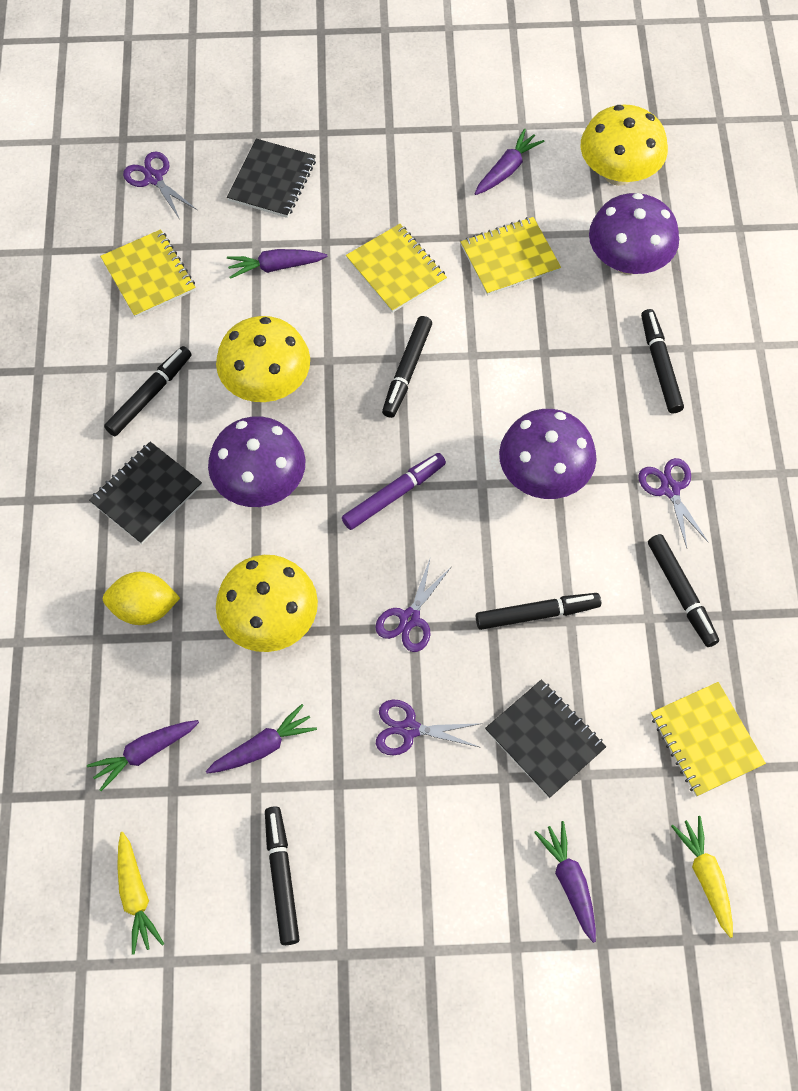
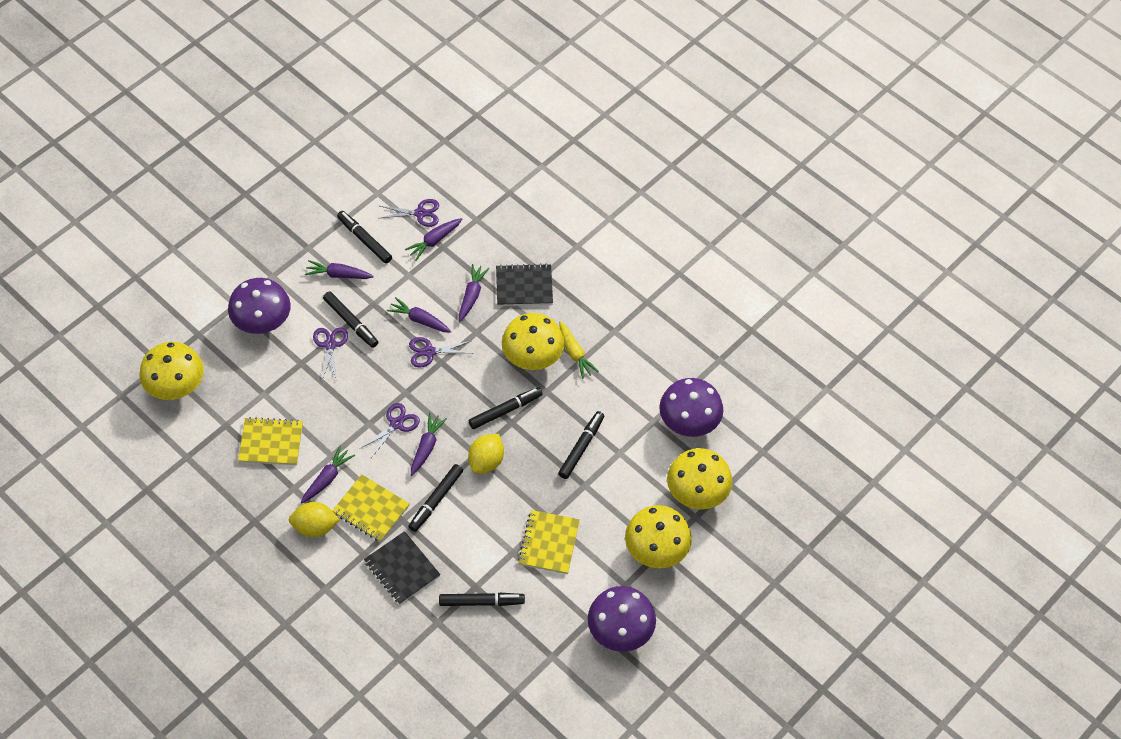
black notebook: 3 -> 2
purple carrot: 5 -> 6
purple marker: 1 -> 0
yellow carrot: 2 -> 1
yellow lemon: 1 -> 2
yellow mushroom: 3 -> 4
yellow notebook: 4 -> 3

